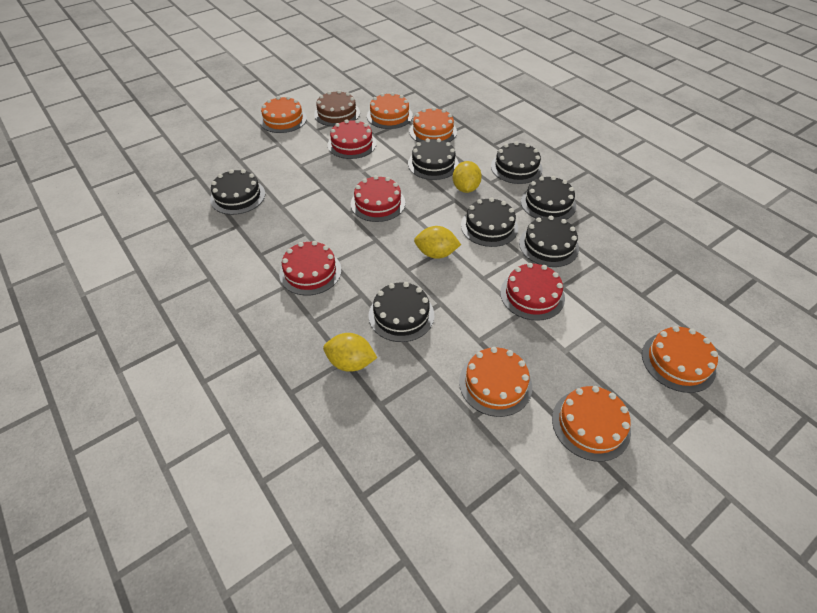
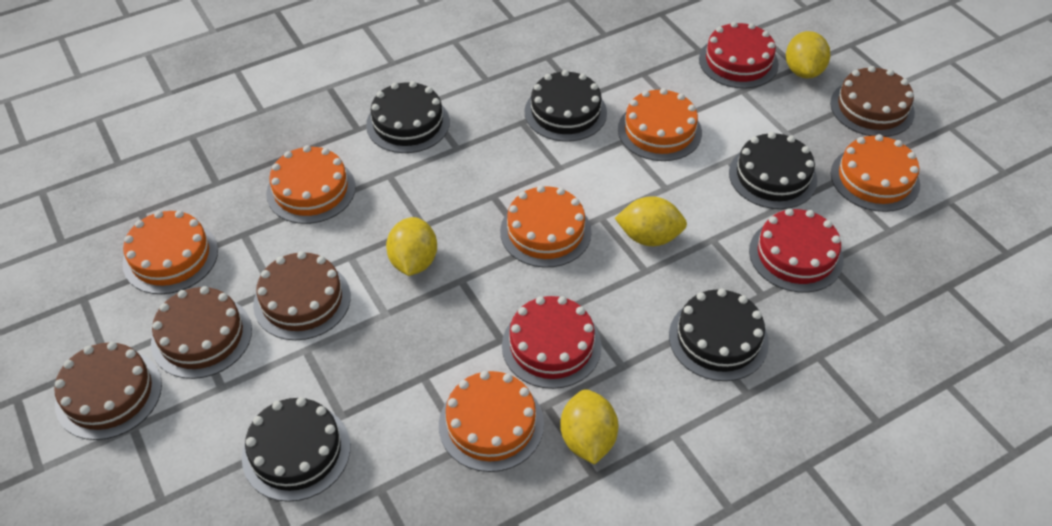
black cake: 7 -> 5
brown cake: 1 -> 4
red cake: 4 -> 3
yellow lemon: 3 -> 4

